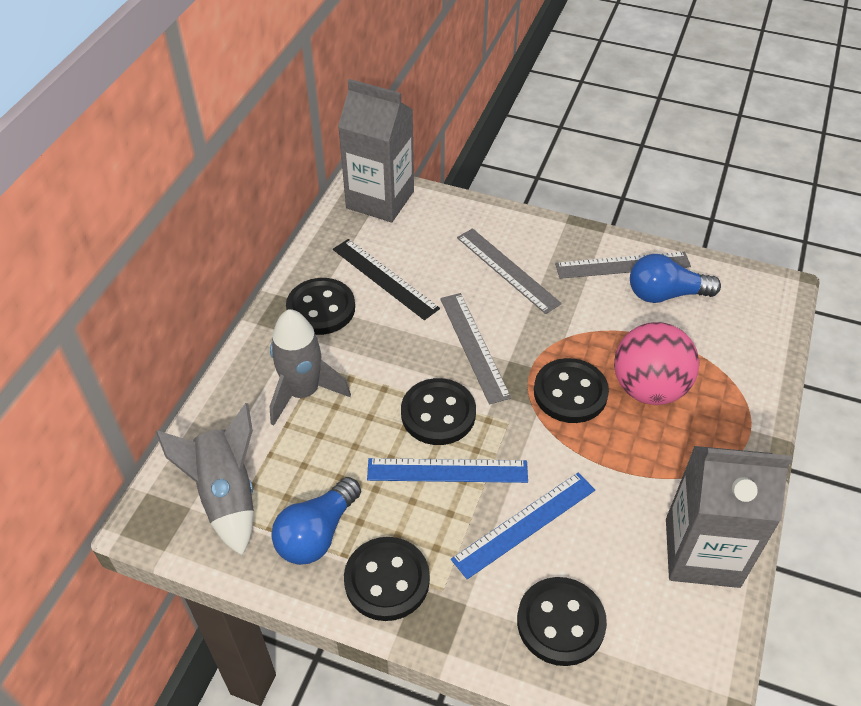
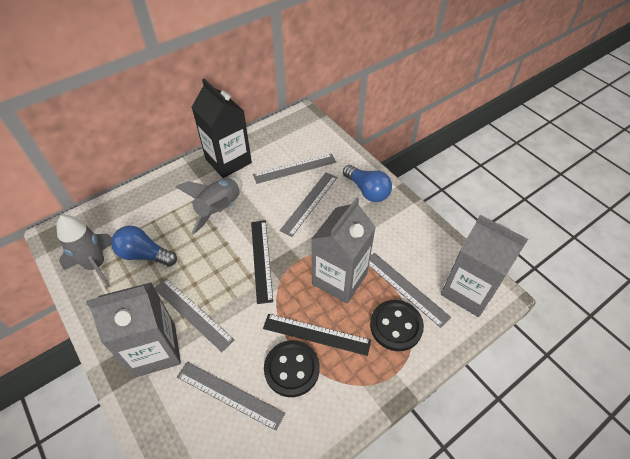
black button: 5 -> 2
black carton: 0 -> 1
black ruler: 1 -> 2
blue ruler: 2 -> 0
grey carton: 2 -> 3
grey ruler: 3 -> 5
pink ball: 1 -> 0

